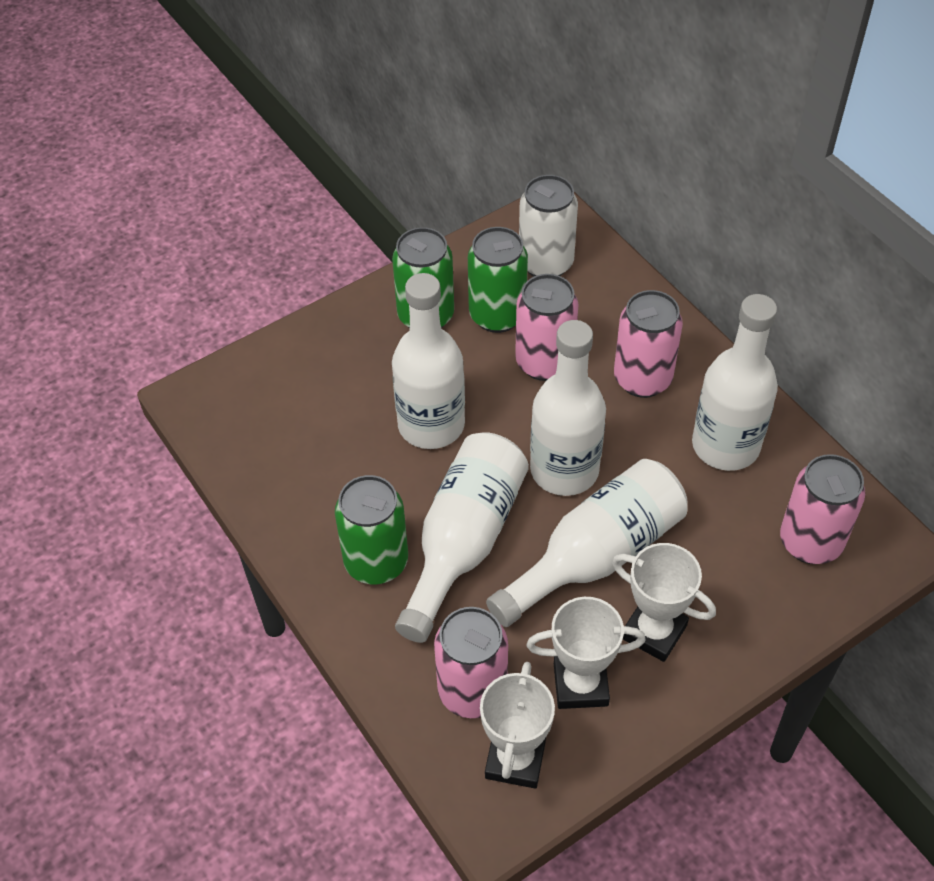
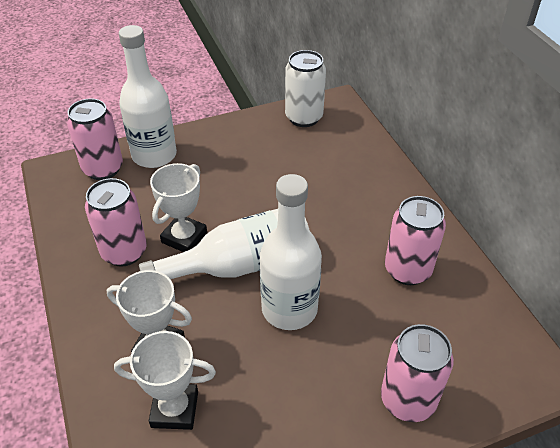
green can: 3 -> 0
white bottle: 5 -> 3

